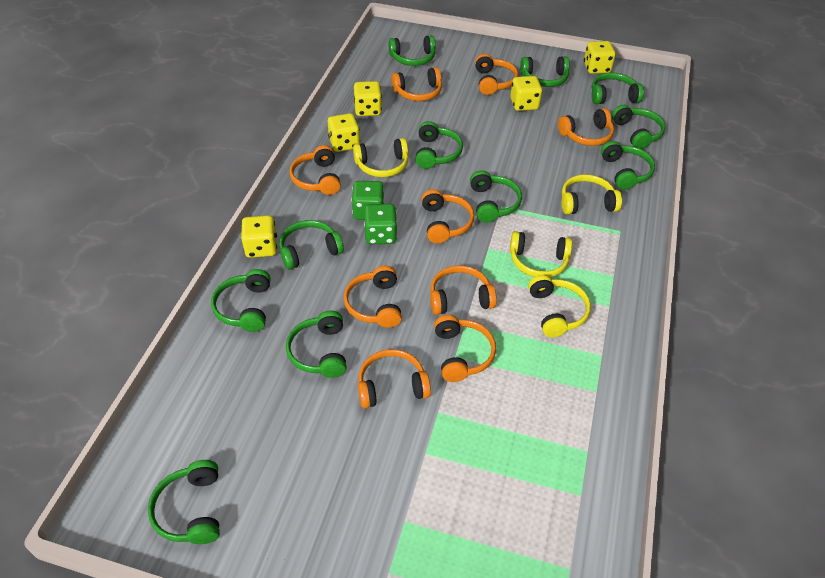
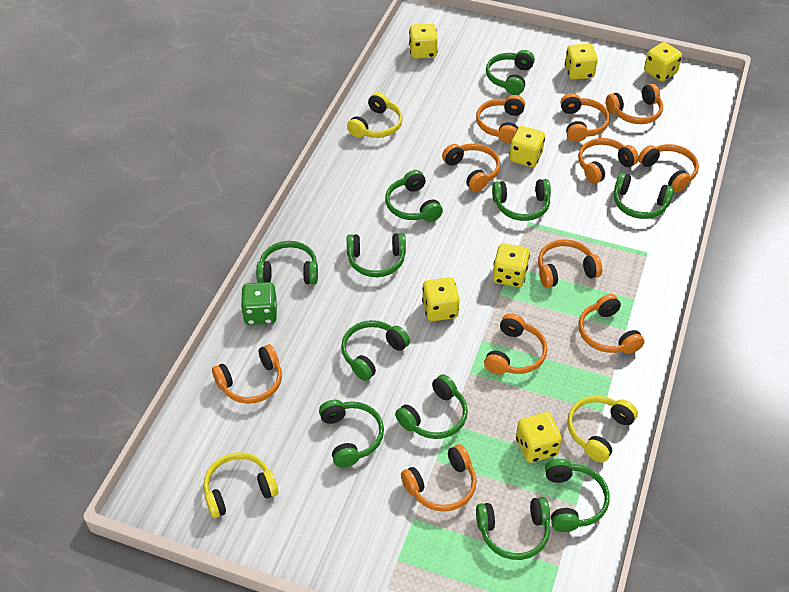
green dice: 2 -> 1
orange headphones: 9 -> 11
yellow dice: 5 -> 7
yellow headphones: 4 -> 3

